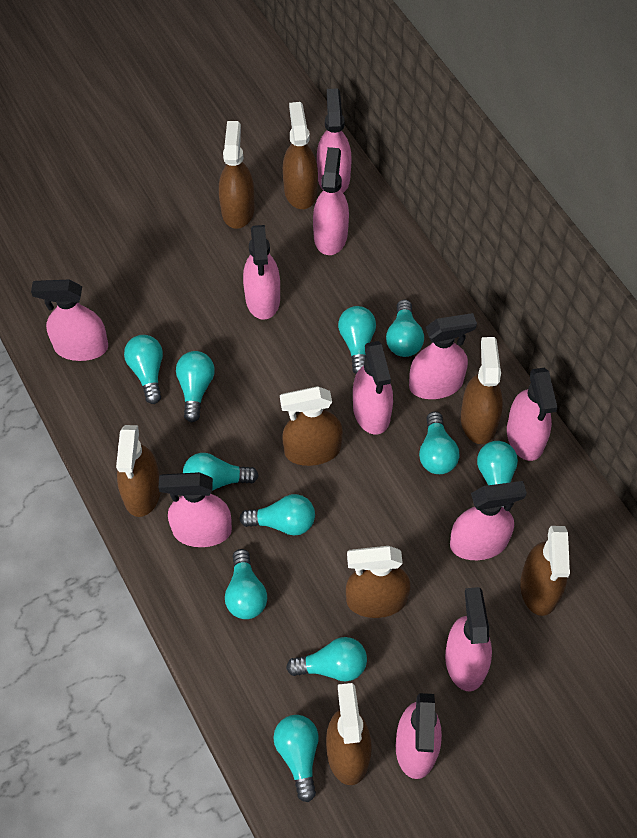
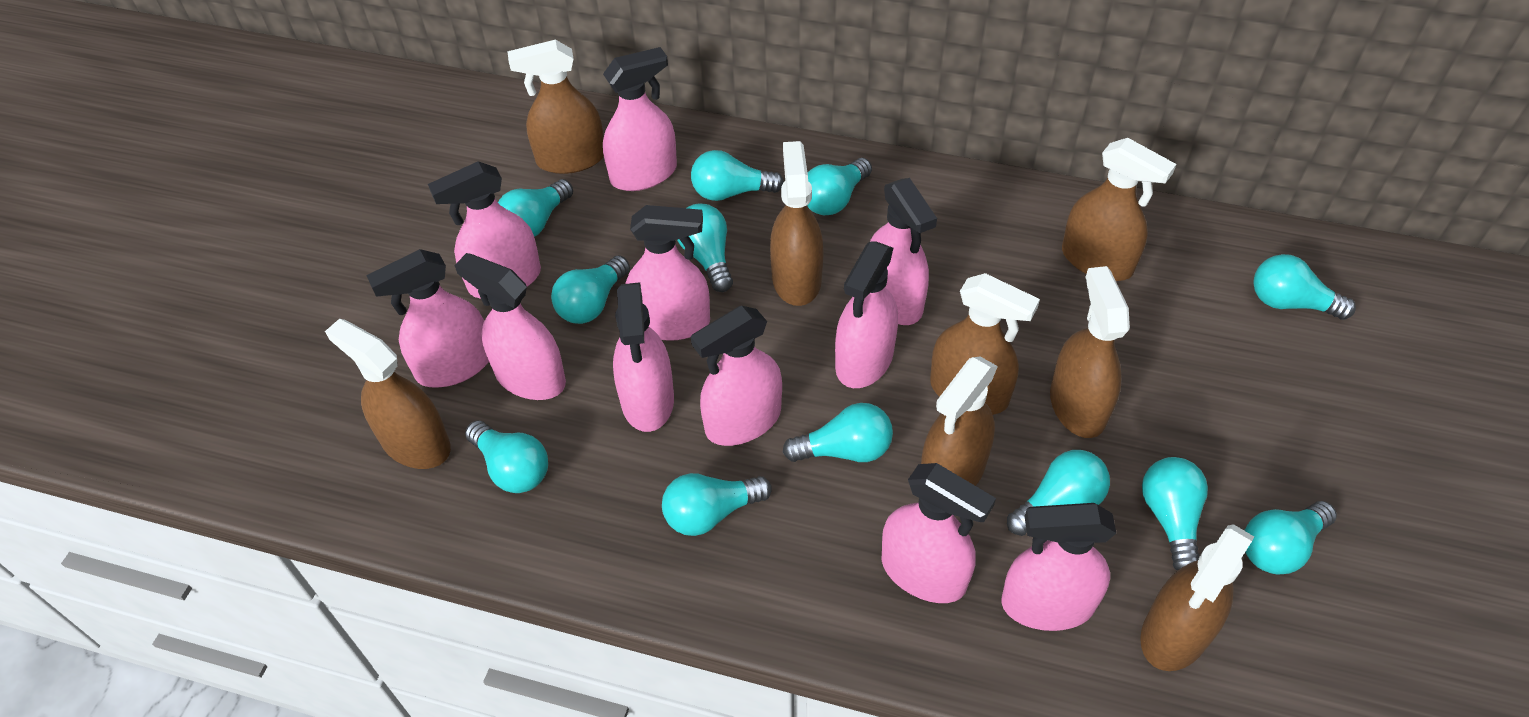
turquoise light bulb: 11 -> 12

